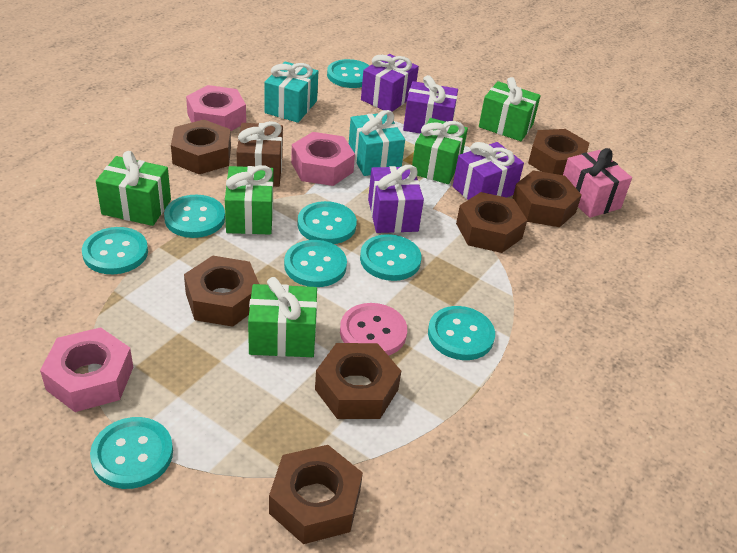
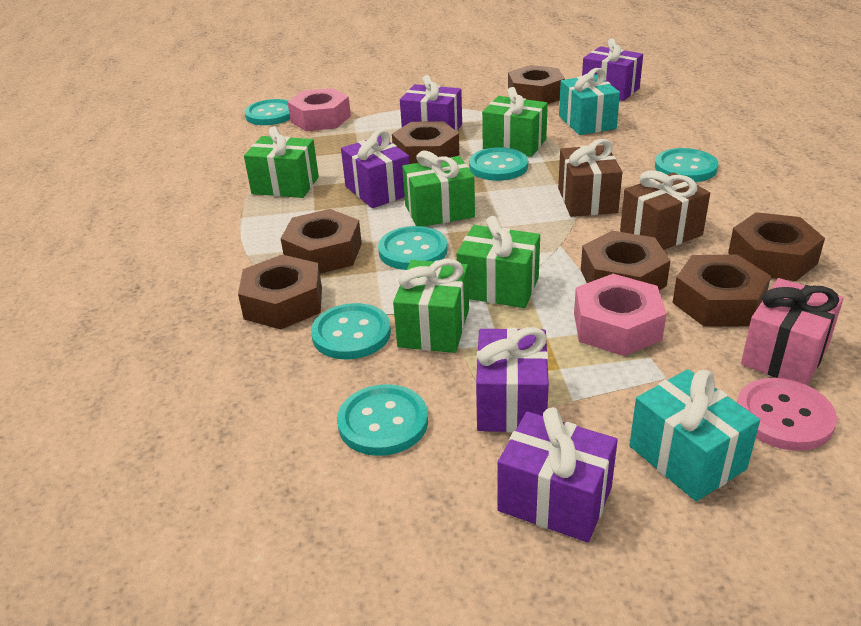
brown gift: 1 -> 2
pink nut: 3 -> 2
purple gift: 4 -> 5
turquoise button: 8 -> 6

